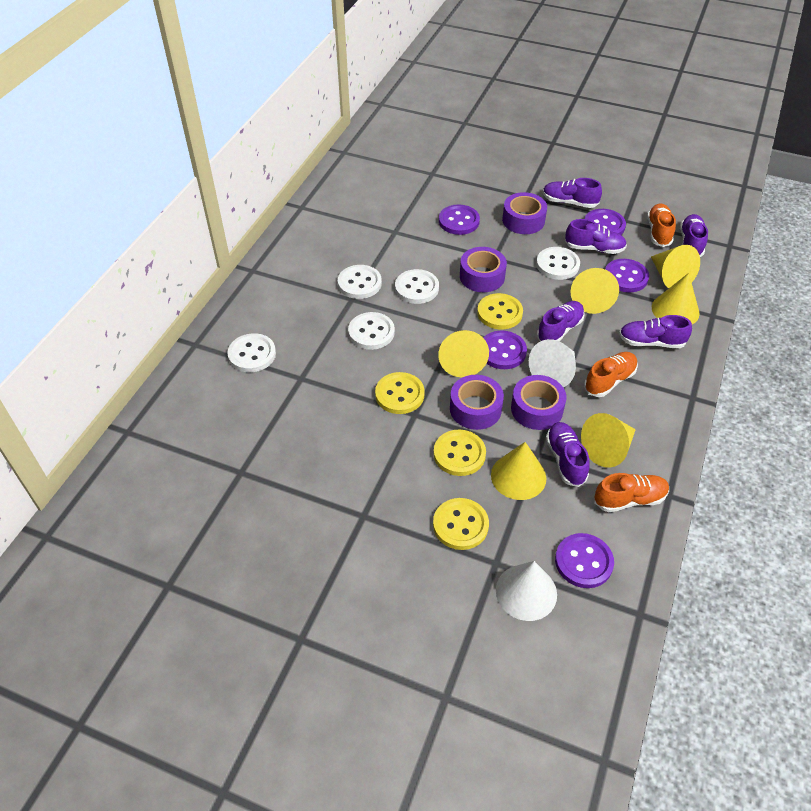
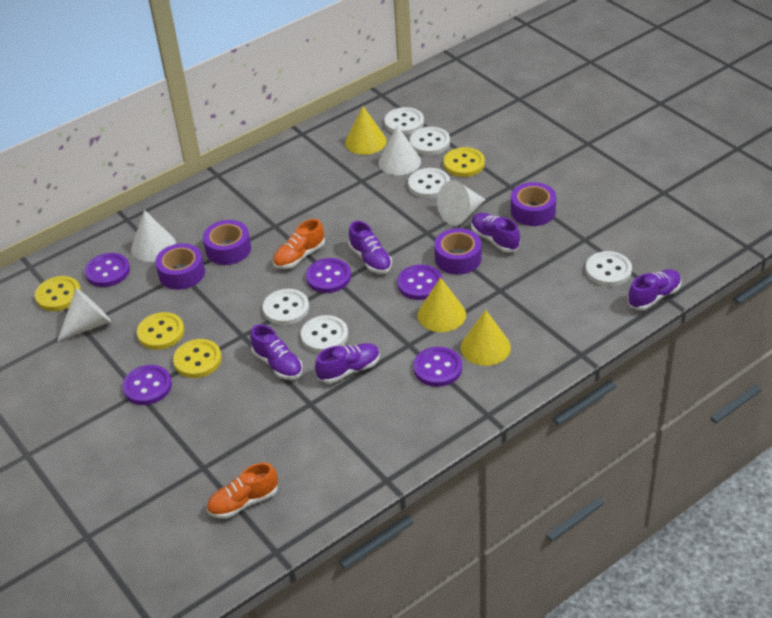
orange shoe: 3 -> 2
purple shoe: 6 -> 5
white button: 5 -> 6
white cone: 2 -> 4
yellow cone: 6 -> 3

